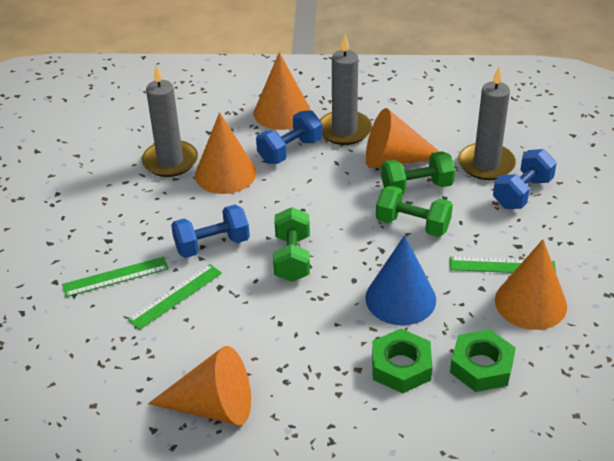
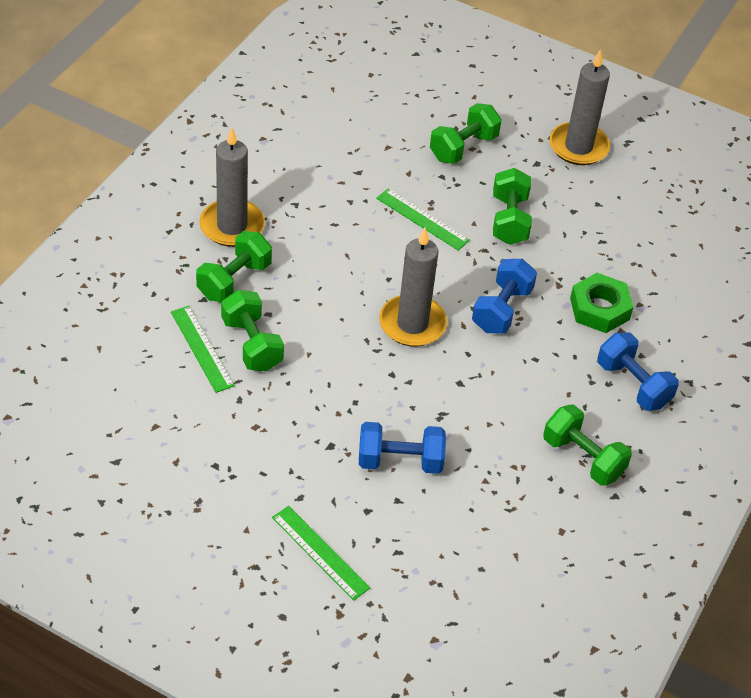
blue cone: 1 -> 0
green dumbbell: 3 -> 5
green nut: 2 -> 1
orange cone: 5 -> 0

